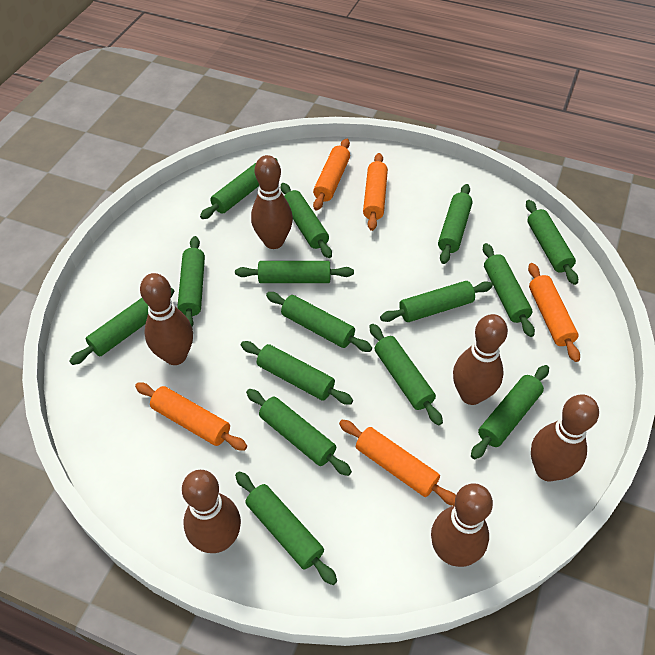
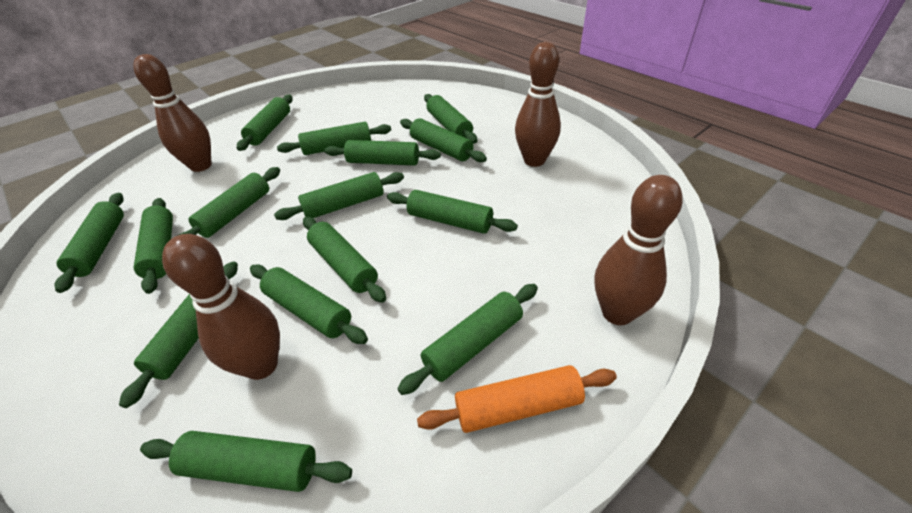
brown bowling pin: 6 -> 4
orange rolling pin: 5 -> 1

